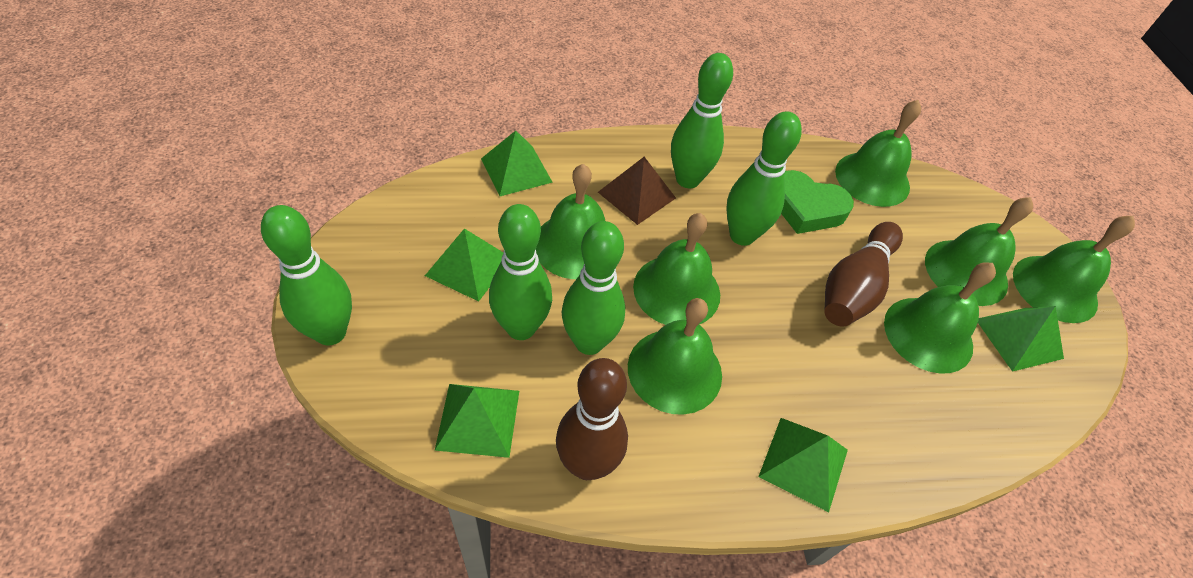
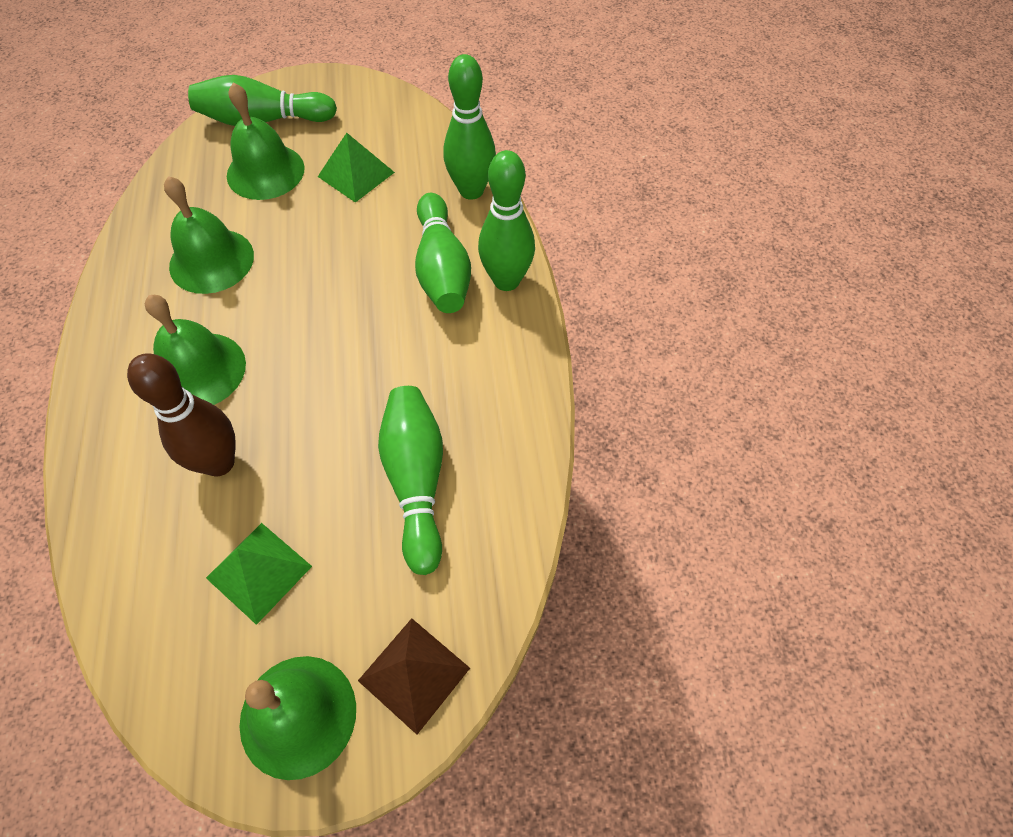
brown bowling pin: 2 -> 1
green bell: 7 -> 4
green heart: 1 -> 0
green pyramid: 5 -> 2

